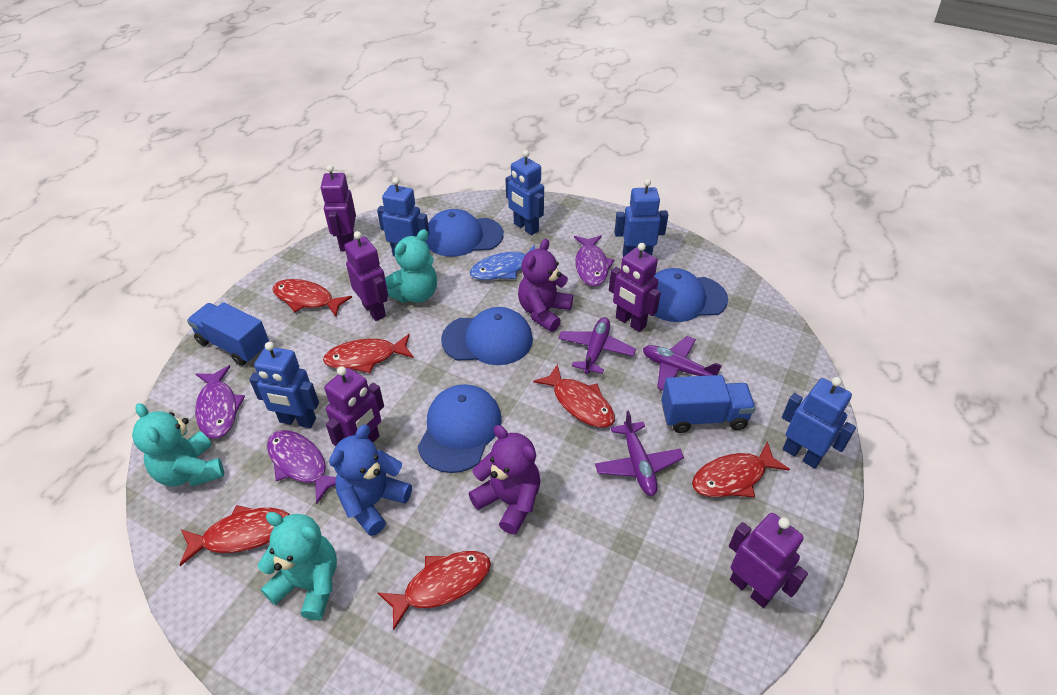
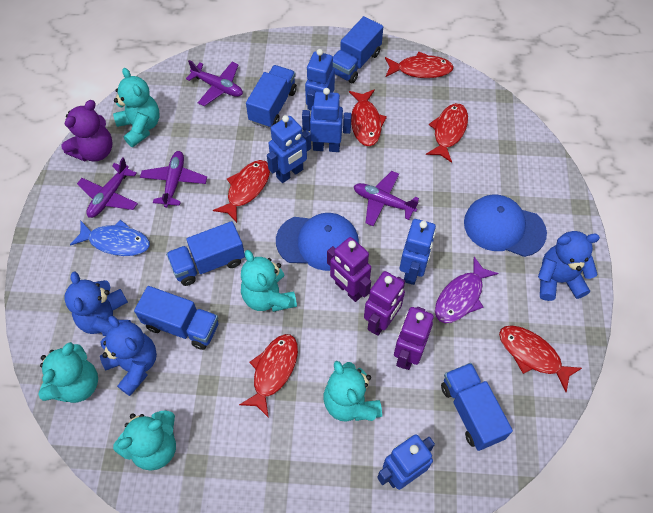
blue cap: 4 -> 2
blue teddy bear: 1 -> 3
blue truck: 2 -> 5
purple fish: 3 -> 1
purple plane: 3 -> 4
purple robot: 5 -> 3
purple teddy bear: 2 -> 1
turquoise teddy bear: 3 -> 5

